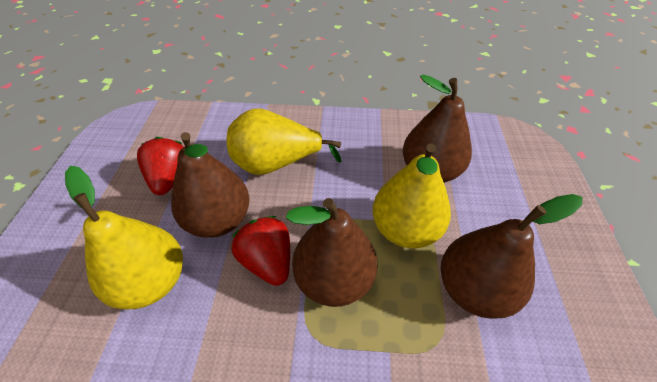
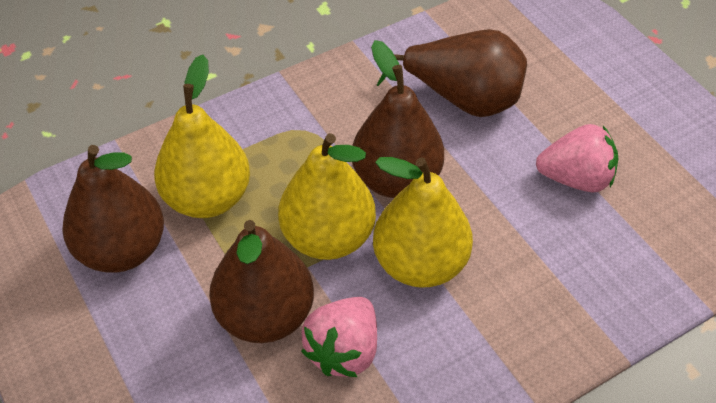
pink strawberry: 0 -> 2
red strawberry: 2 -> 0

